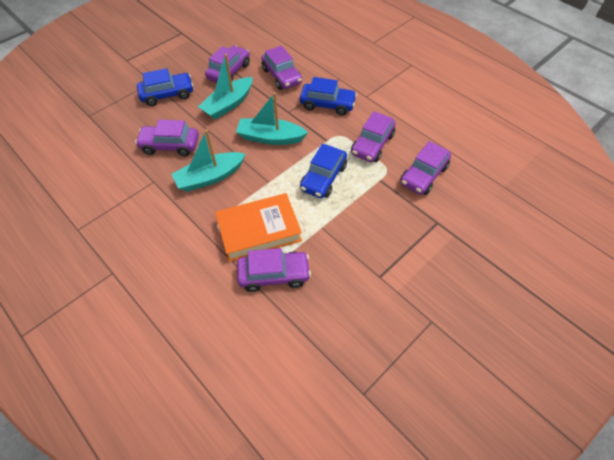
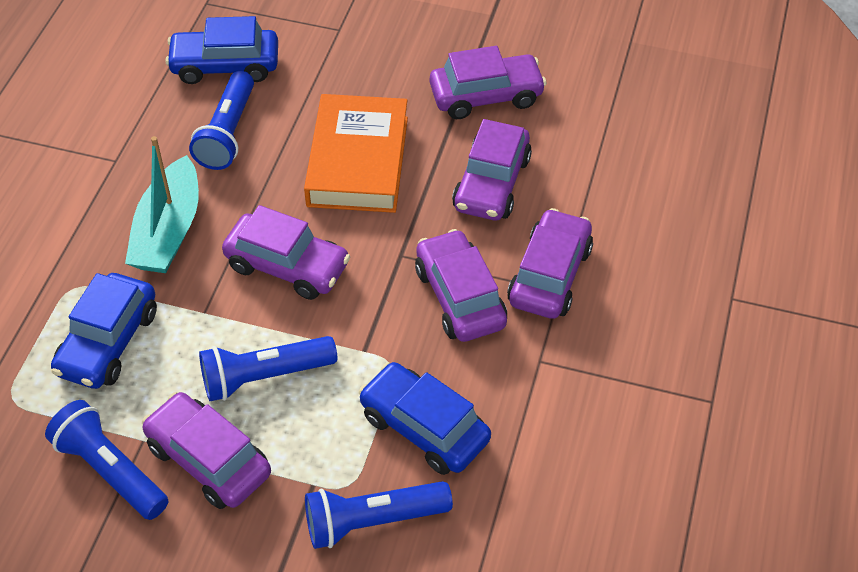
blue flashlight: 0 -> 4
turquoise boat: 3 -> 1

